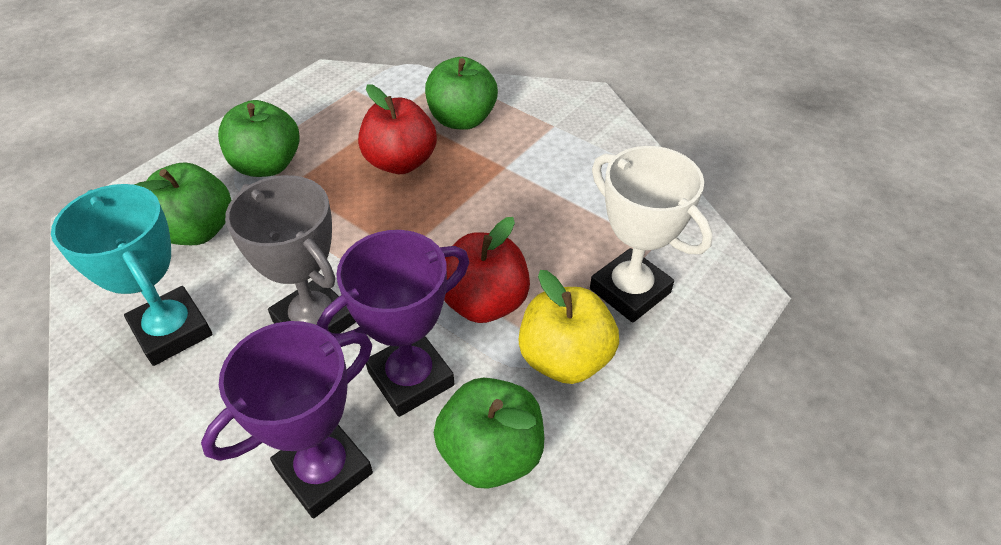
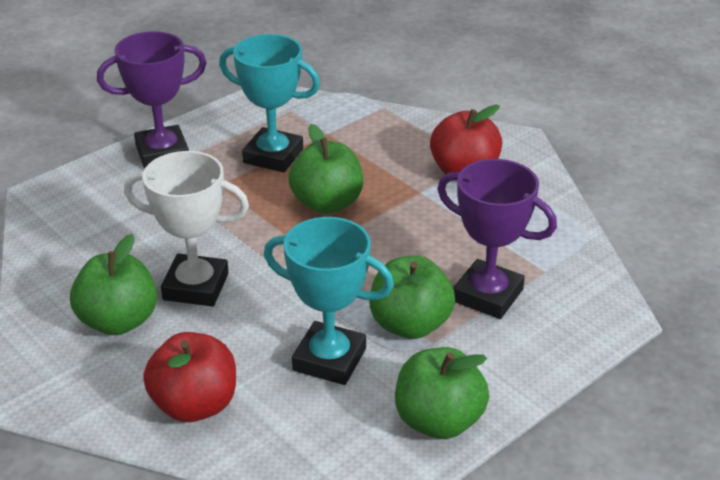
grey trophy: 1 -> 0
turquoise trophy: 1 -> 2
yellow apple: 1 -> 0

